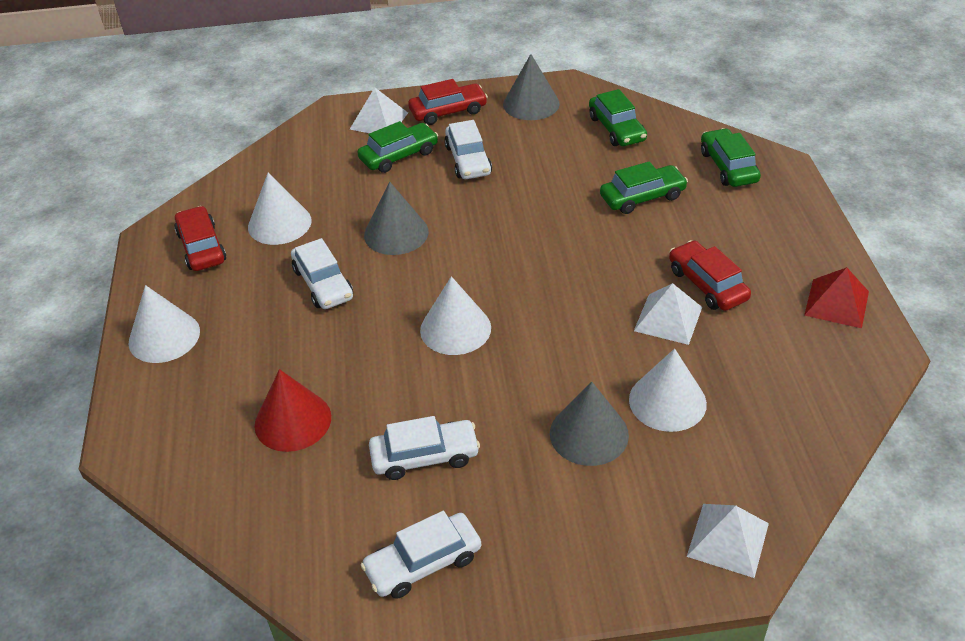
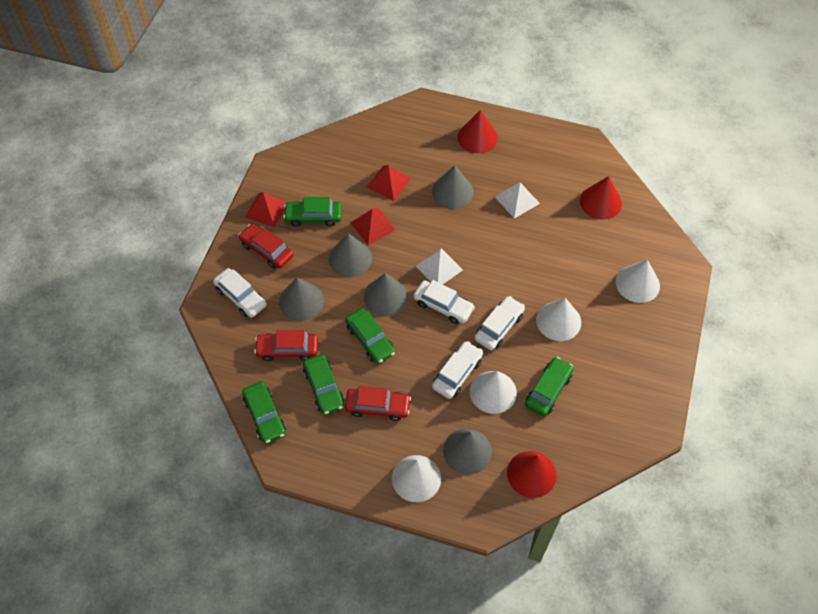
green car: 4 -> 5
grey cone: 3 -> 5
red cone: 1 -> 3
red pyramid: 1 -> 3
white pyramid: 3 -> 2

